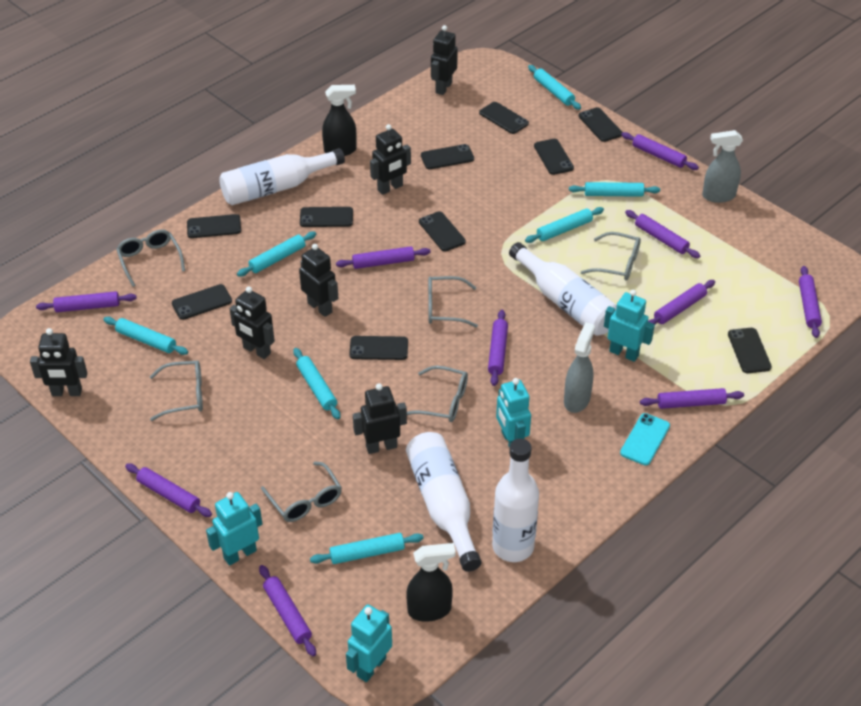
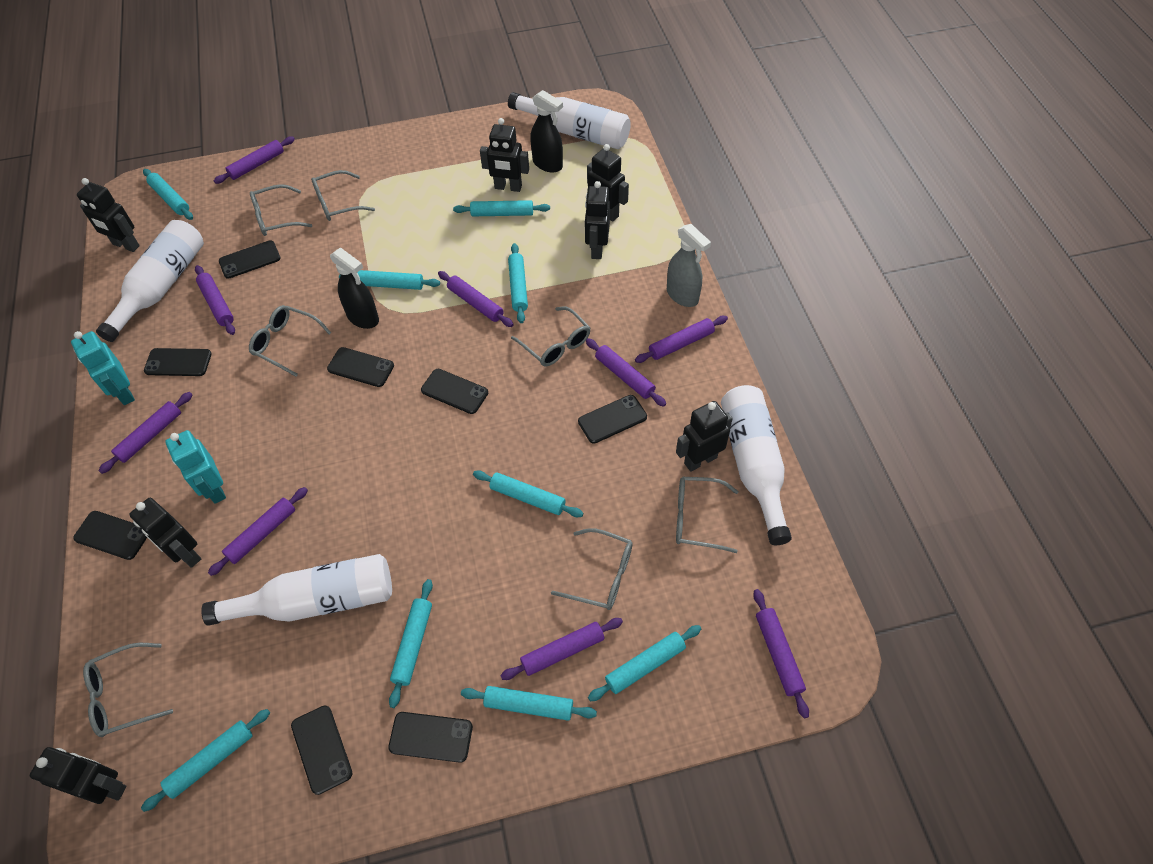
black phone: 10 -> 8
black robot: 6 -> 7
grey glasses: 6 -> 7
grey spray bottle: 2 -> 1
purple rolling pin: 10 -> 9
turquoise phone: 1 -> 0
turquoise robot: 4 -> 2
turquoise rolling pin: 7 -> 9

